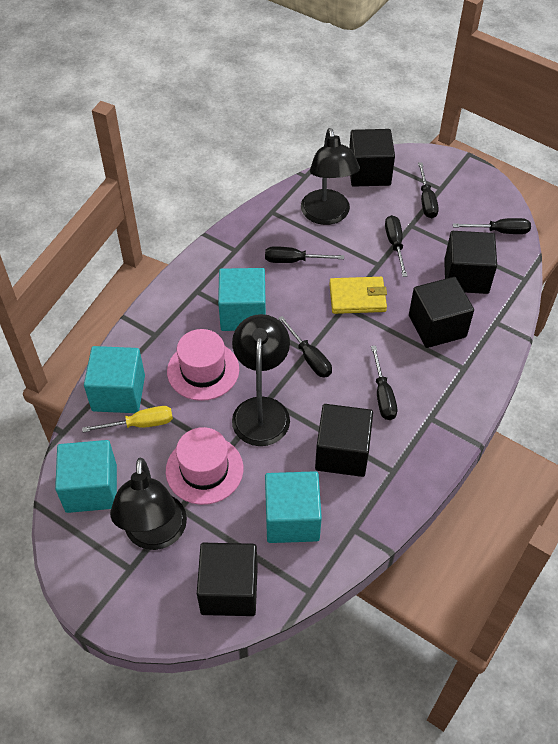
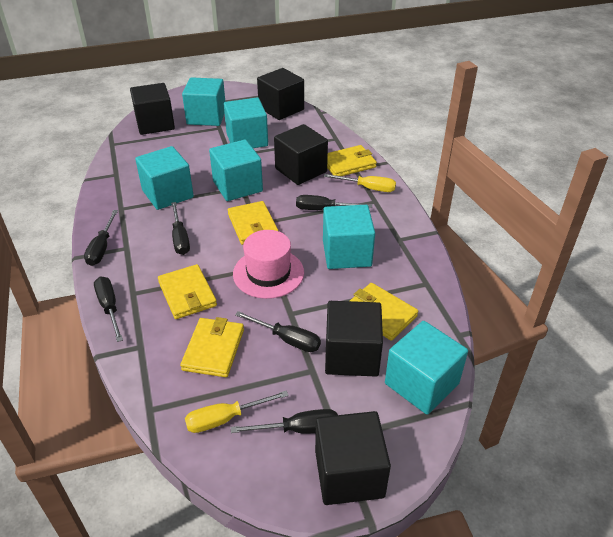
black lamp: 3 -> 0
pink hat: 2 -> 1
turquoise cube: 4 -> 6
yellow screwdriver: 1 -> 2
yellow wallet: 1 -> 5

